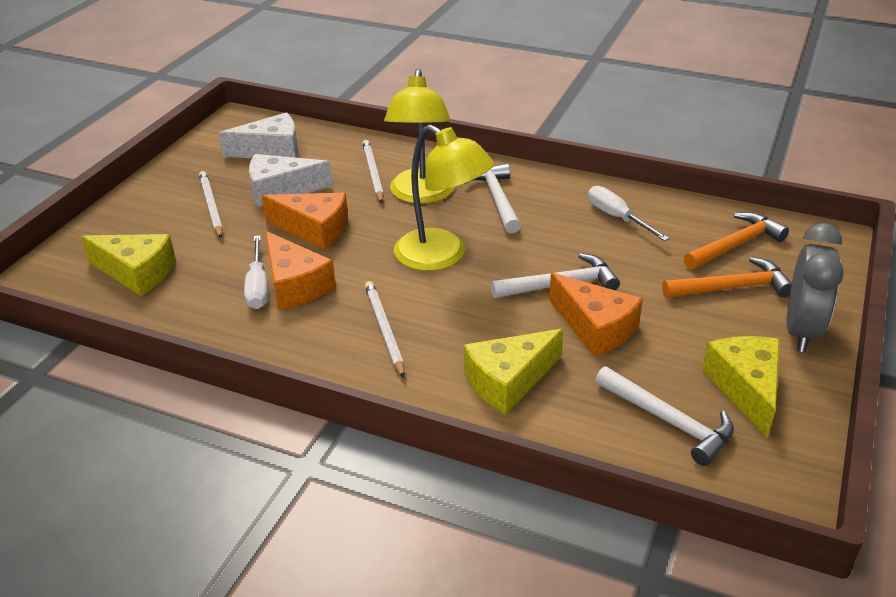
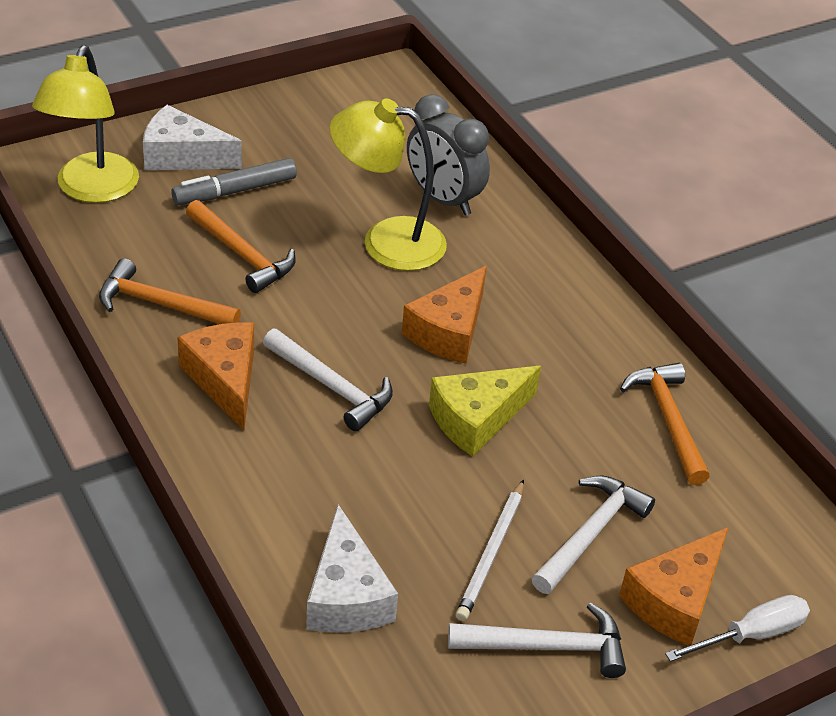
grey marker: 0 -> 1
orange hammer: 2 -> 3
white pencil: 3 -> 1
white screwdriver: 2 -> 1
yellow cheese: 3 -> 1

